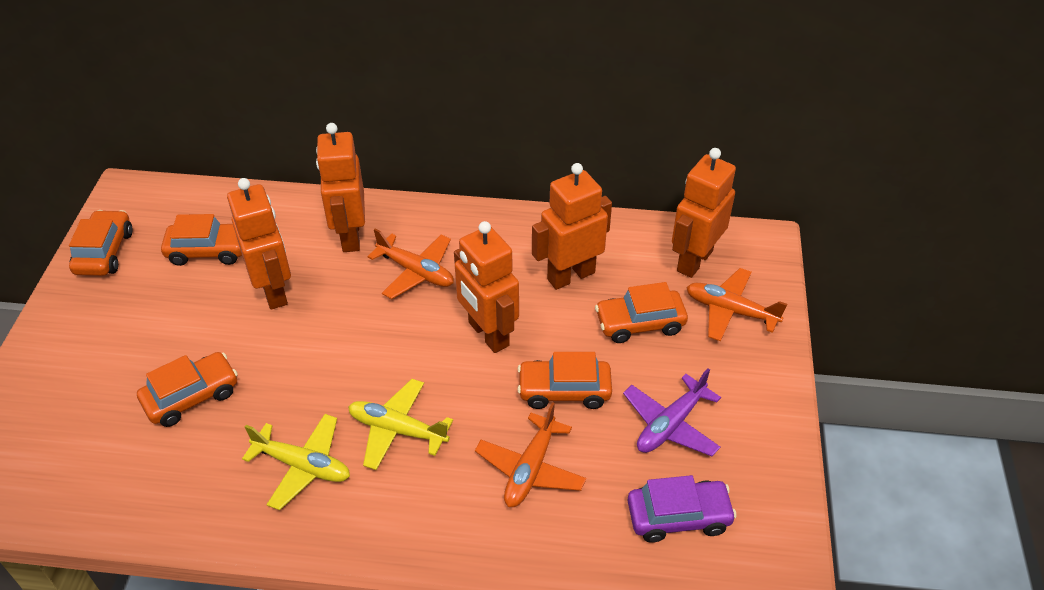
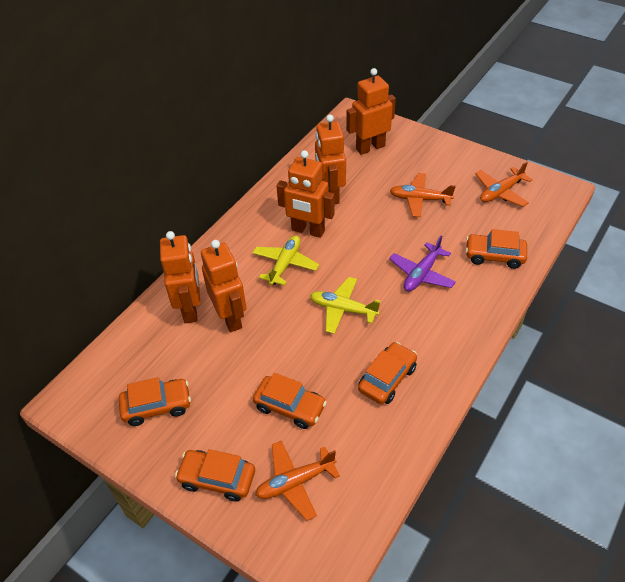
purple car: 1 -> 0

